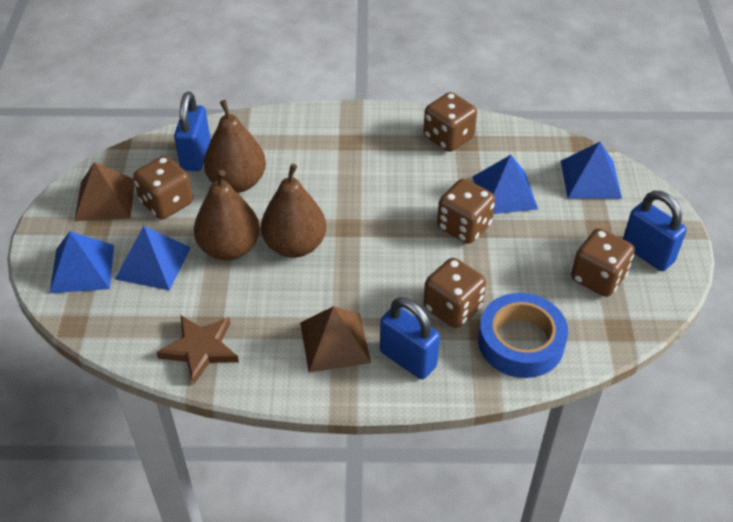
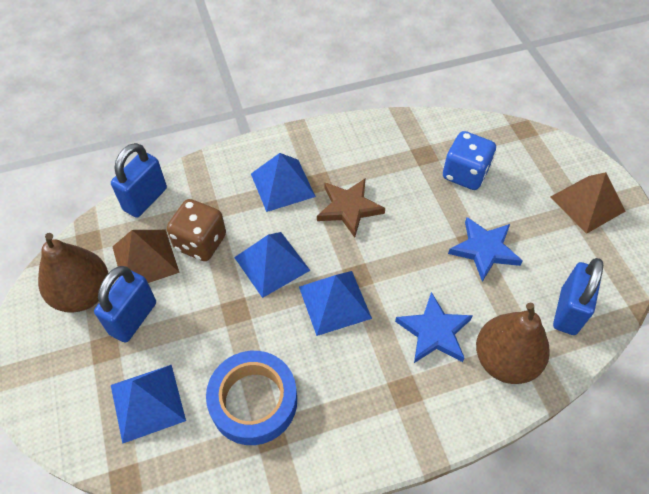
blue dice: 0 -> 1
blue star: 0 -> 2
brown dice: 5 -> 1
brown pear: 3 -> 2

